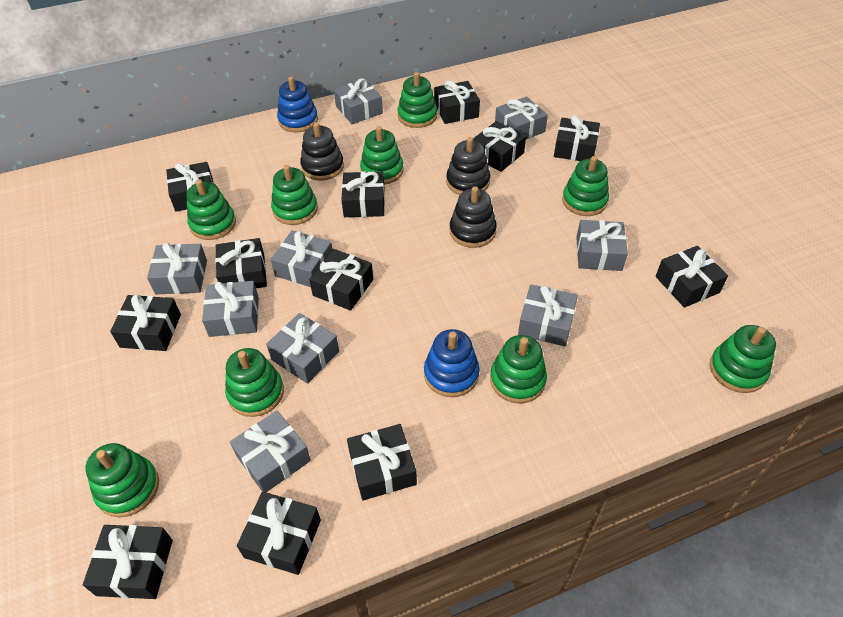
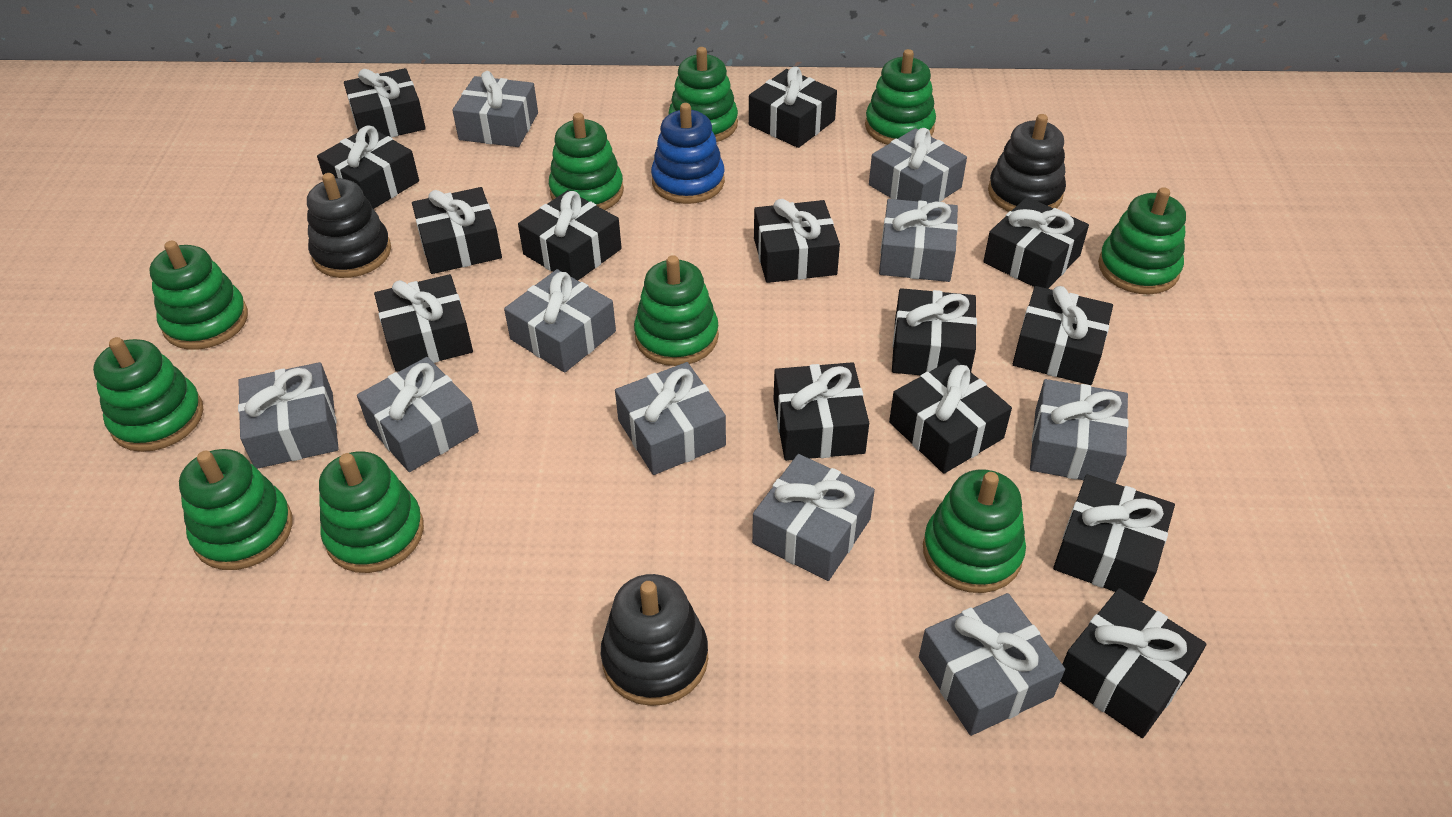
black gift: 12 -> 14
blue stacking toy: 2 -> 1
green stacking toy: 9 -> 10
grey gift: 9 -> 10

